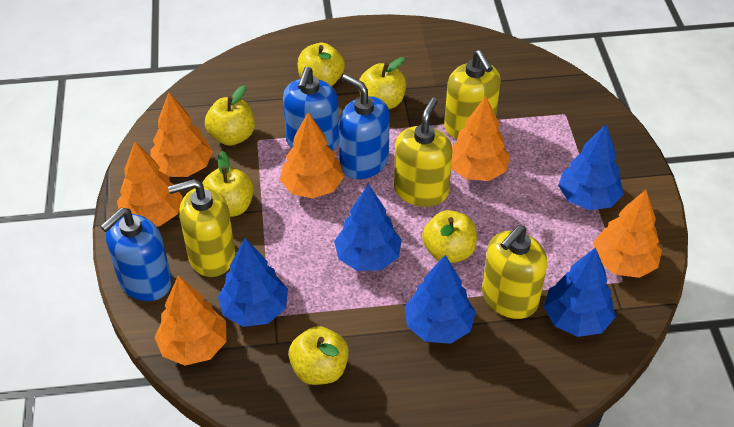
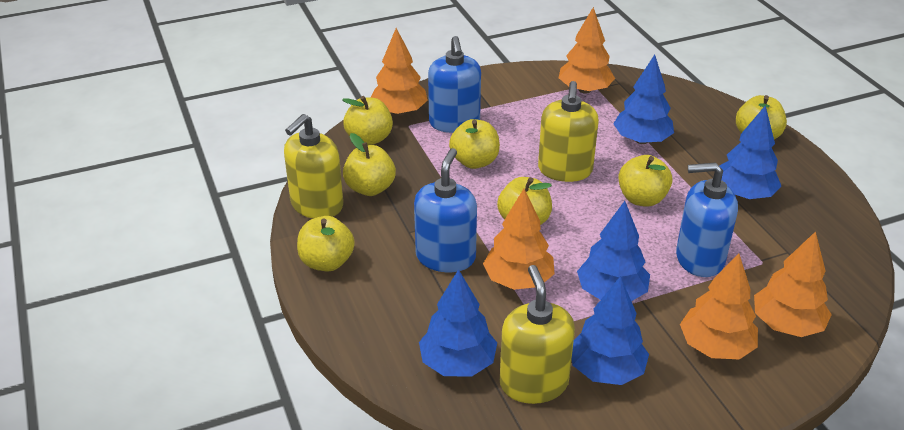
orange tree: 6 -> 5
yellow apple: 6 -> 7
yellow soap dispenser: 4 -> 3

